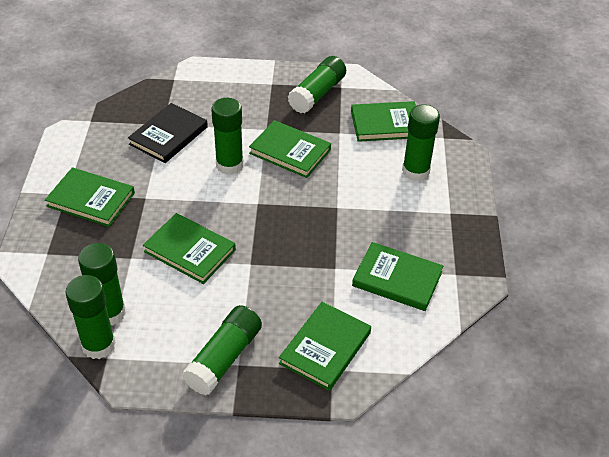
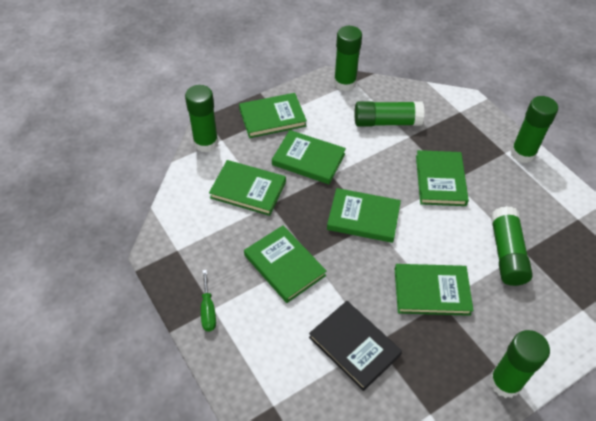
green book: 6 -> 7
green screwdriver: 0 -> 1

